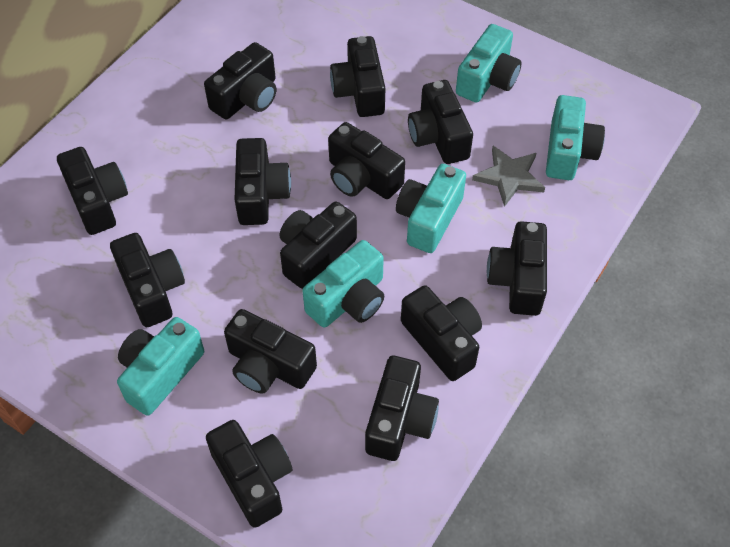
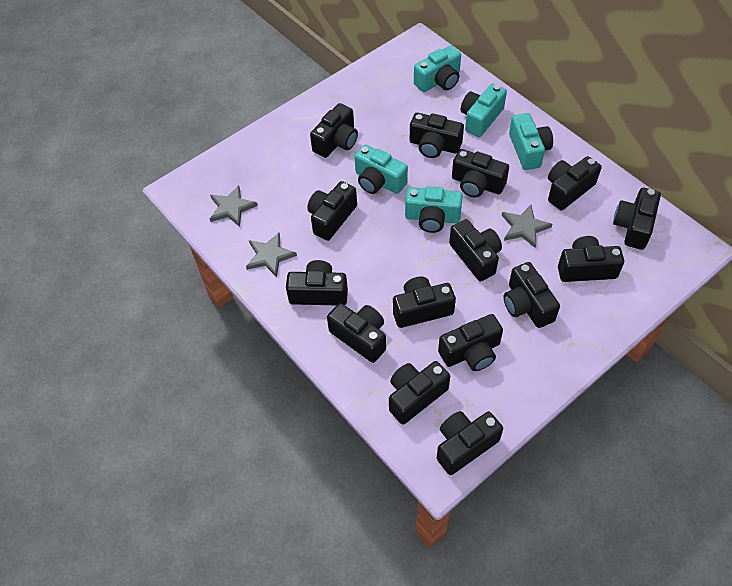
black camera: 13 -> 15
grey star: 1 -> 3

